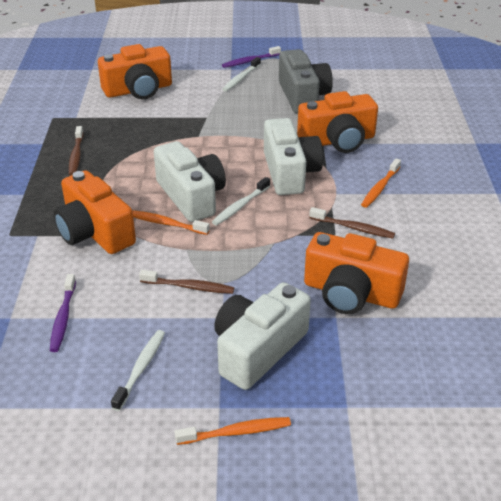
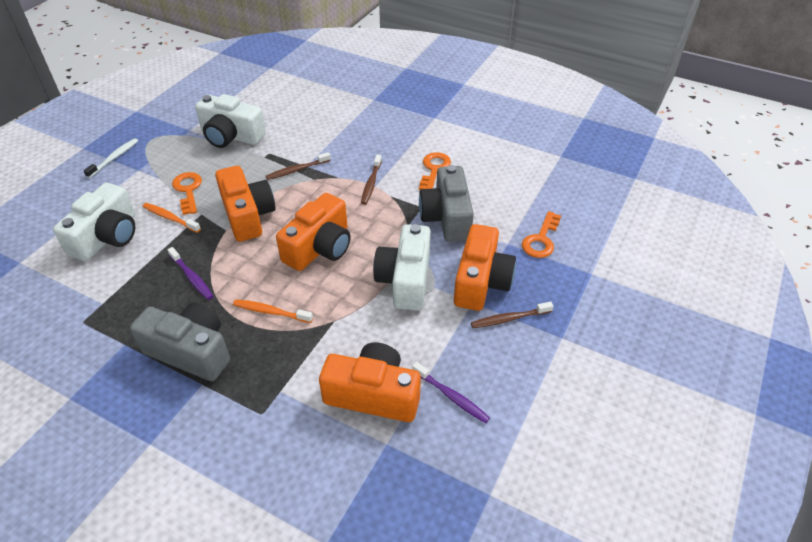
grey camera: 1 -> 2
orange key: 0 -> 3
orange toothbrush: 3 -> 2
white toothbrush: 3 -> 1

